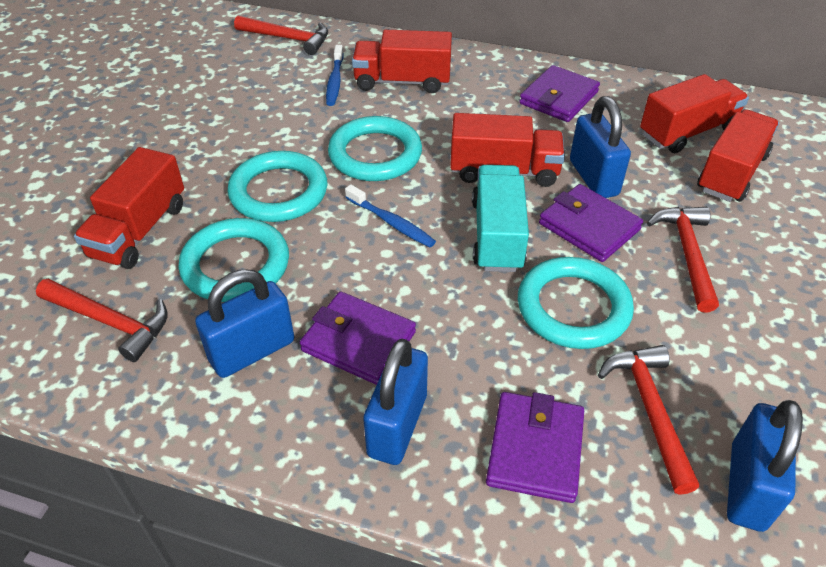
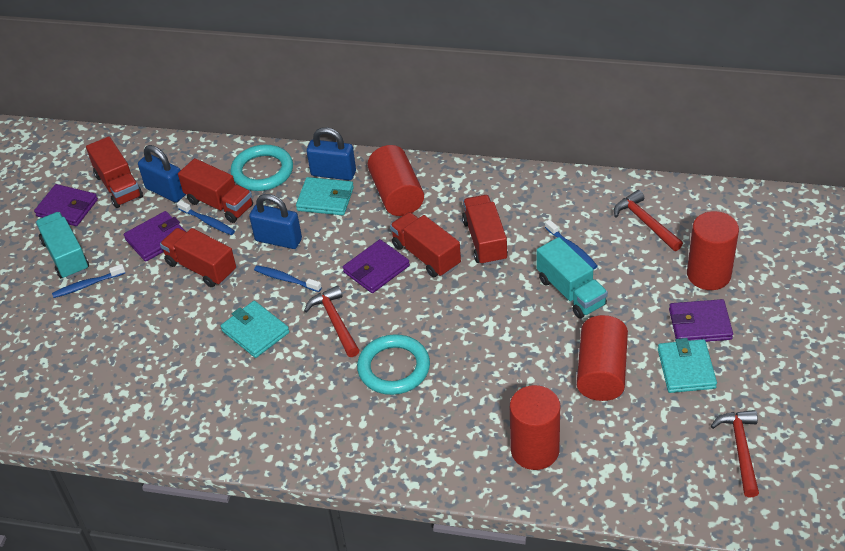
blue padlock: 4 -> 3
blue toothbrush: 2 -> 4
red cylinder: 0 -> 4
red hammer: 4 -> 3
turquoise ring: 4 -> 2
turquoise truck: 1 -> 2
turquoise wallet: 0 -> 3

